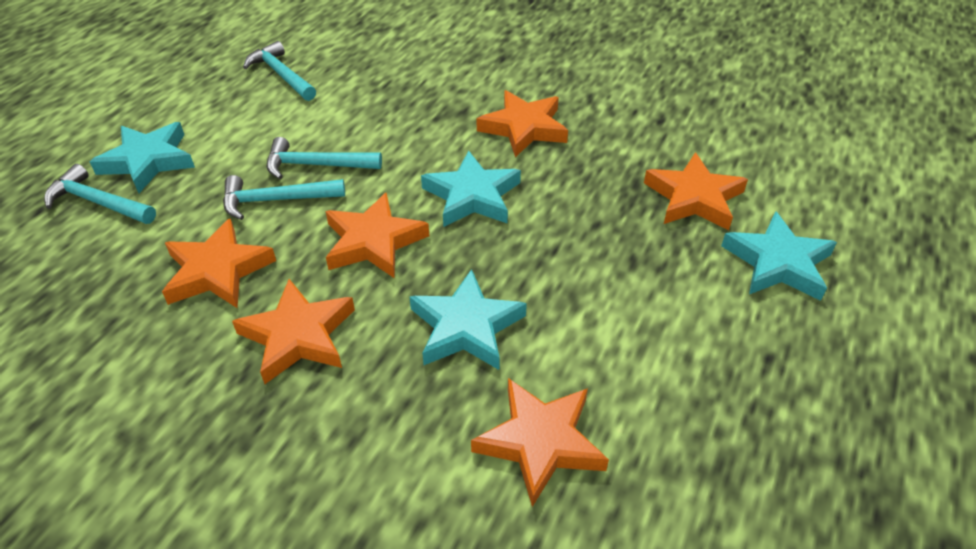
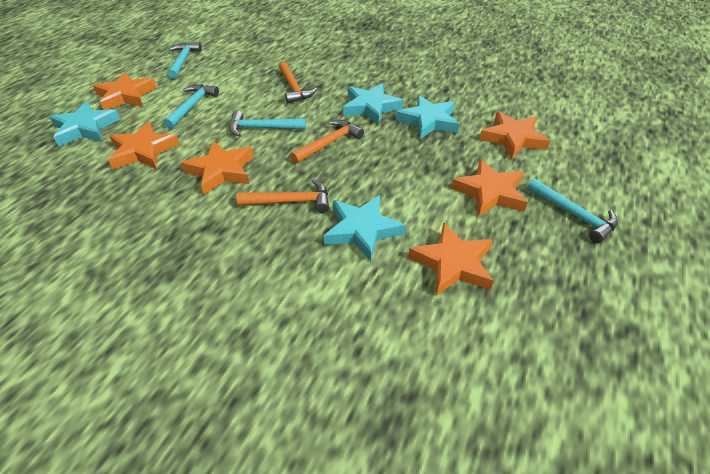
orange hammer: 0 -> 3

